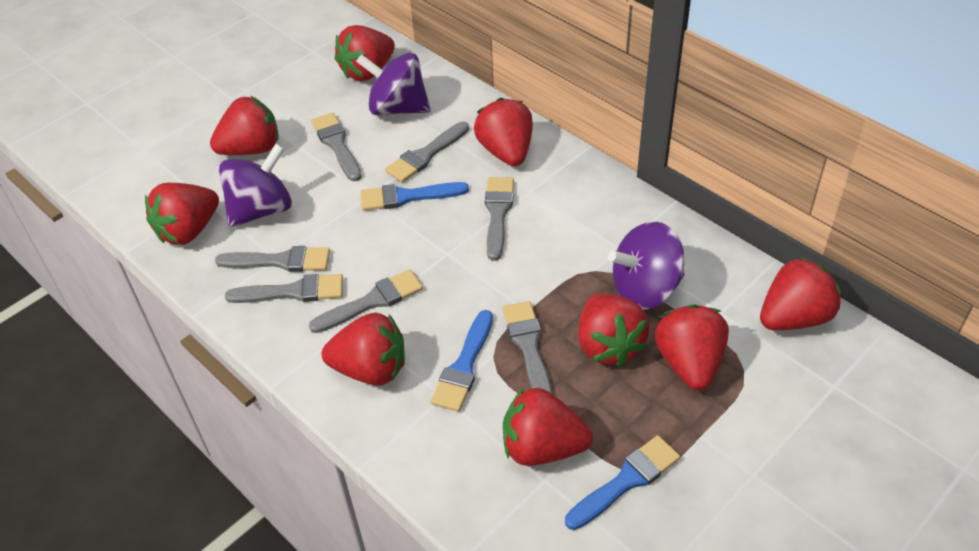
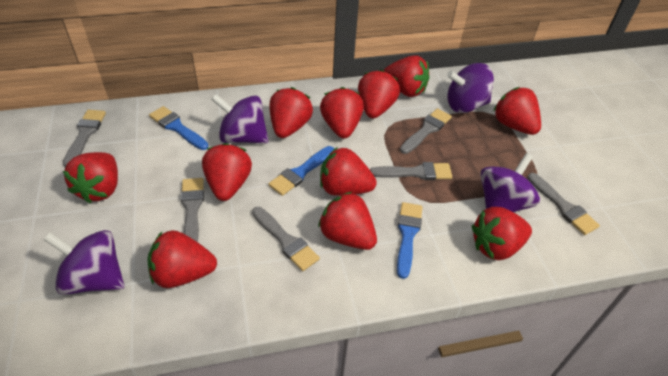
grey brush: 7 -> 6
purple spinning top: 3 -> 4
red strawberry: 9 -> 11

